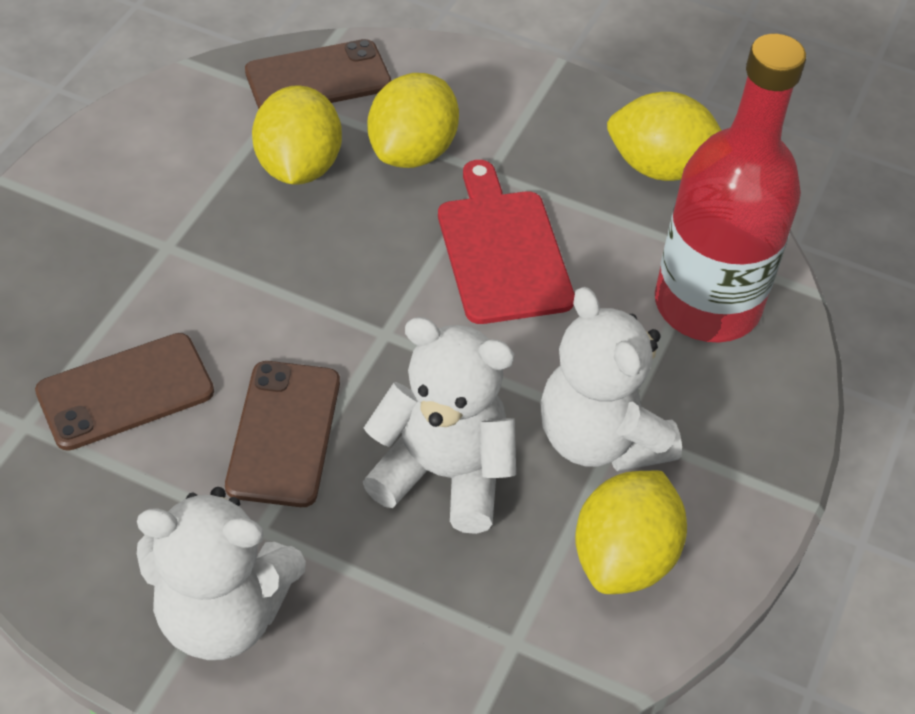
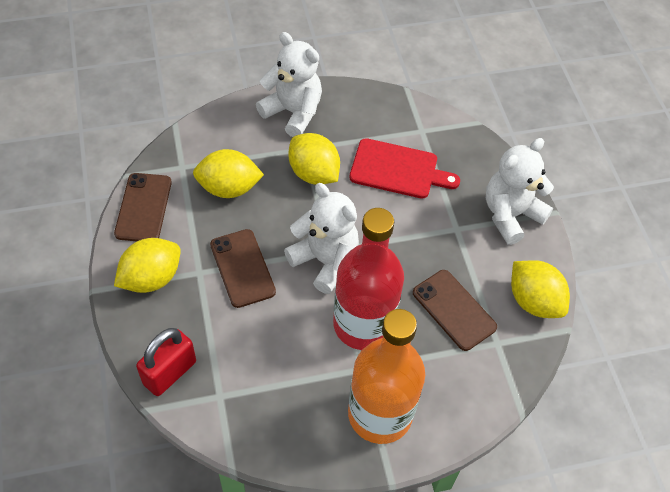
orange bottle: 0 -> 1
red padlock: 0 -> 1

